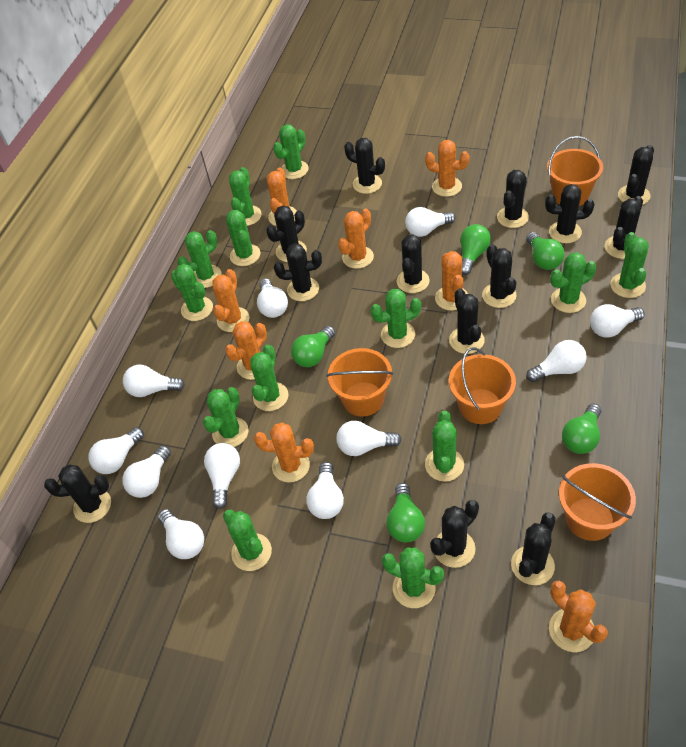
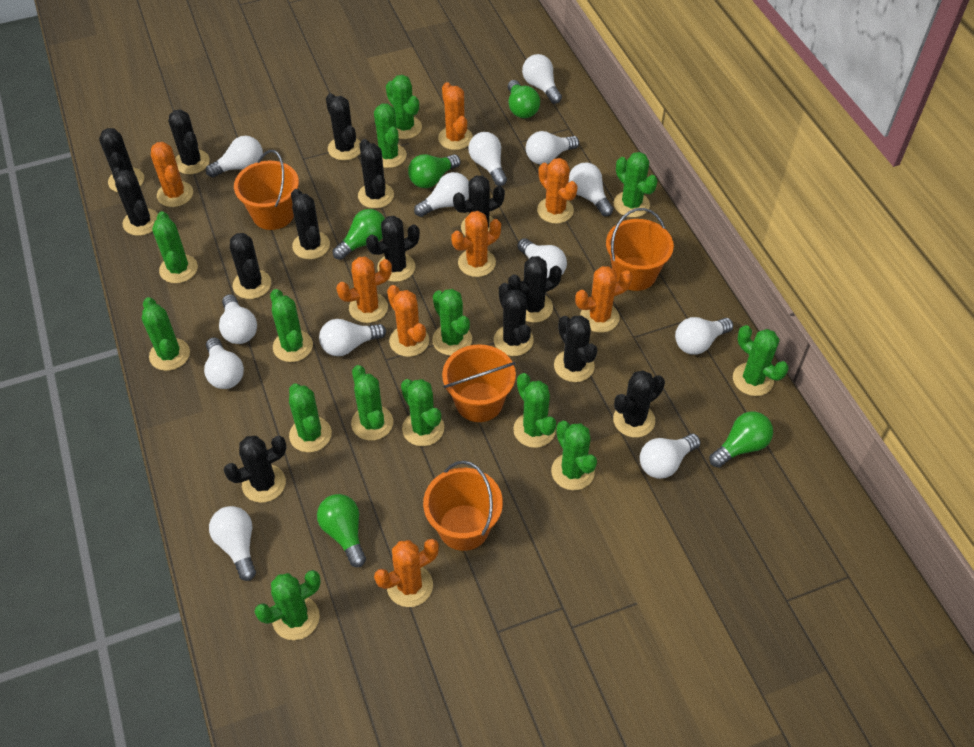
black cactus: 13 -> 14
green cactus: 13 -> 14
white light bulb: 11 -> 13

